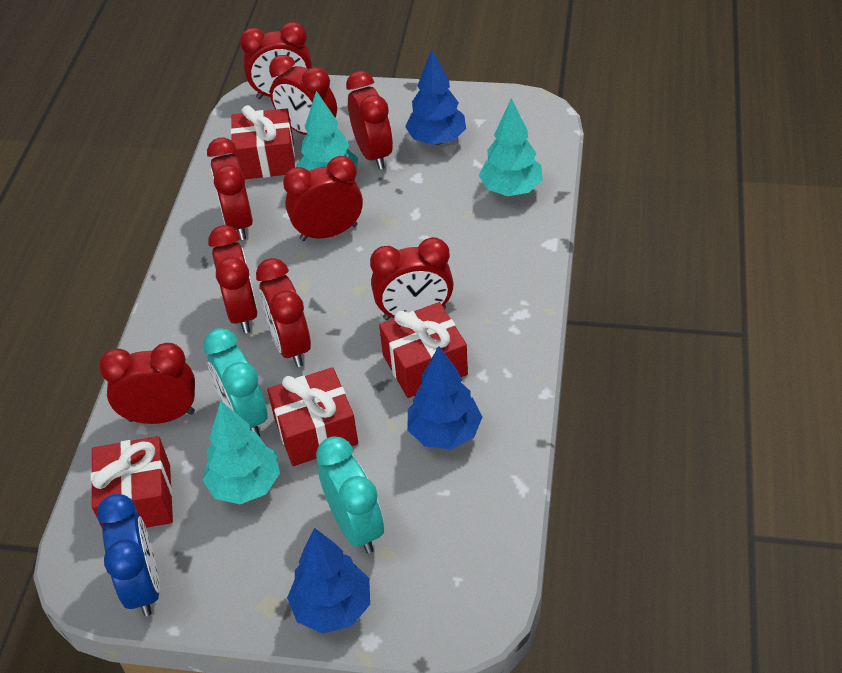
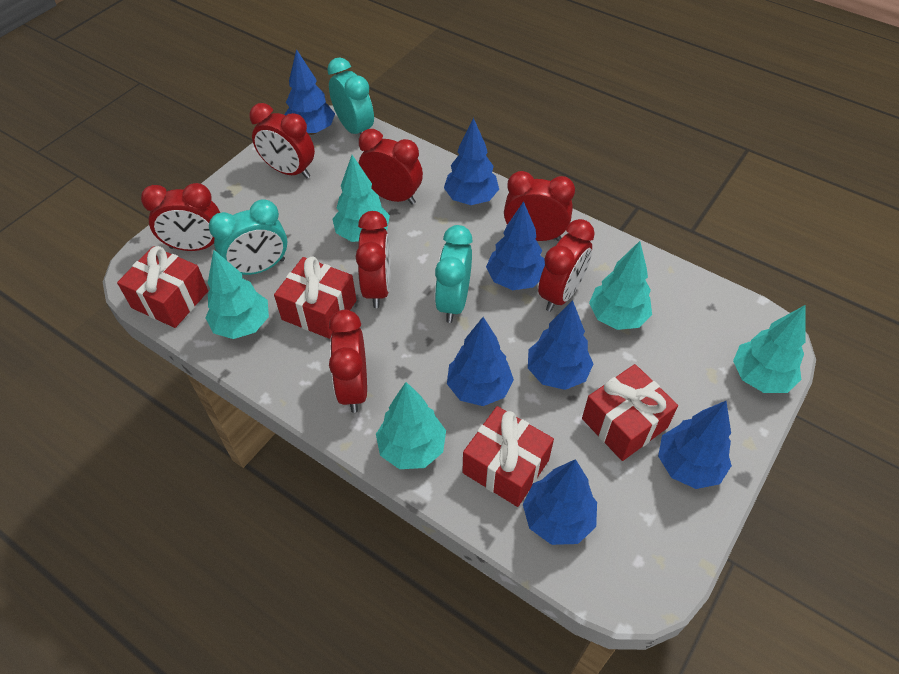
blue clock: 1 -> 0
blue tree: 3 -> 7
red clock: 9 -> 7
turquoise clock: 2 -> 3
turquoise tree: 3 -> 5

